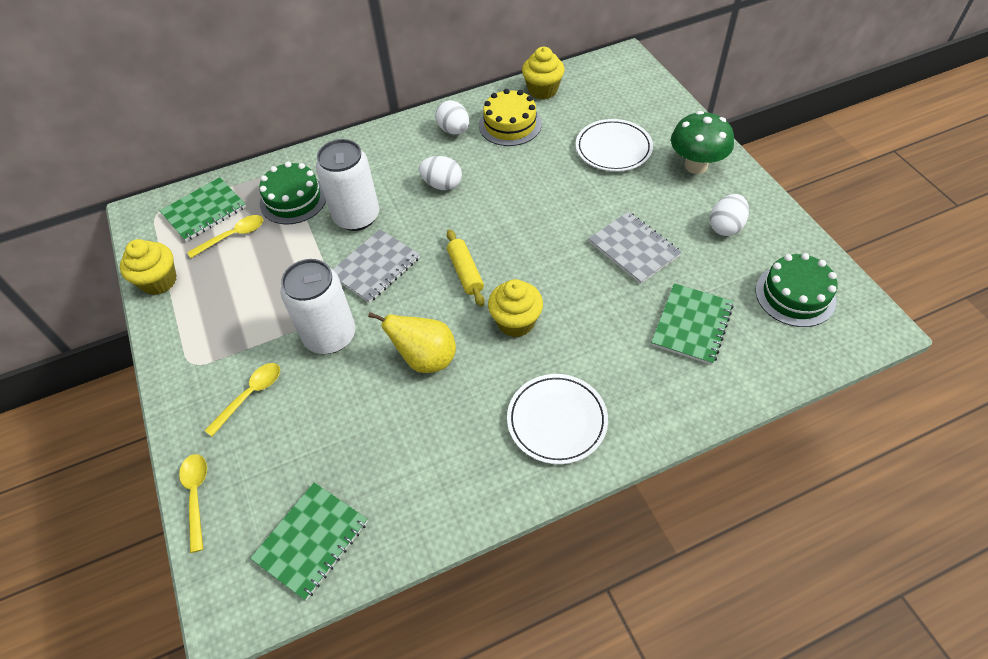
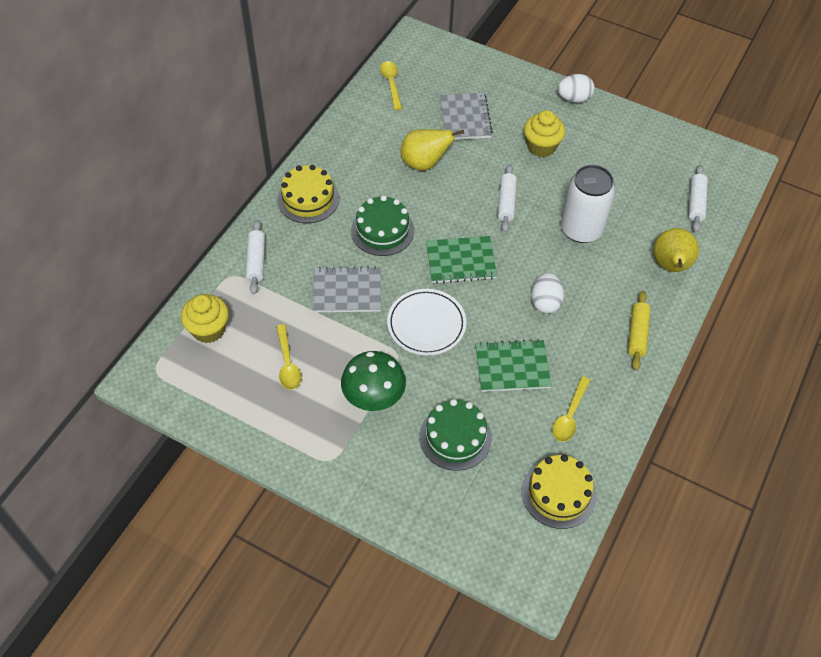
green notebook: 3 -> 2
white can: 2 -> 1
white egg: 3 -> 2
white plate: 2 -> 1
white rolling pin: 0 -> 3
yellow cake: 1 -> 2
yellow cupcake: 3 -> 2
yellow pear: 1 -> 2

